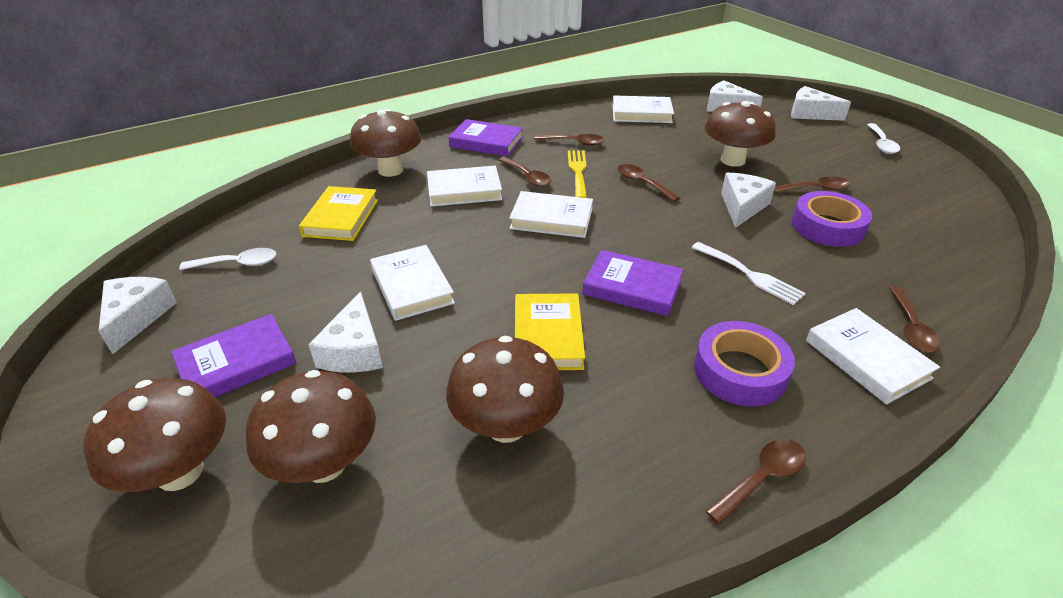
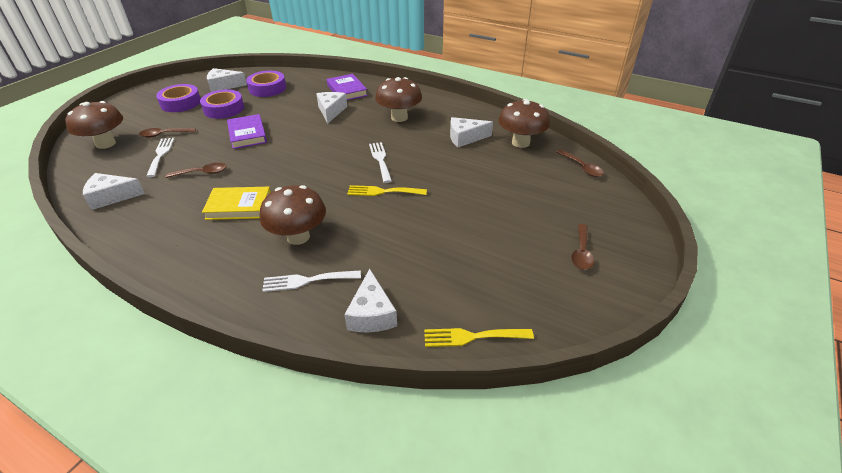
brown mushroom: 5 -> 4
brown spoon: 6 -> 4
purple book: 3 -> 2
purple tape: 2 -> 3
white book: 5 -> 0
white fork: 1 -> 3
white spoon: 2 -> 0
yellow book: 2 -> 1
yellow fork: 1 -> 2

